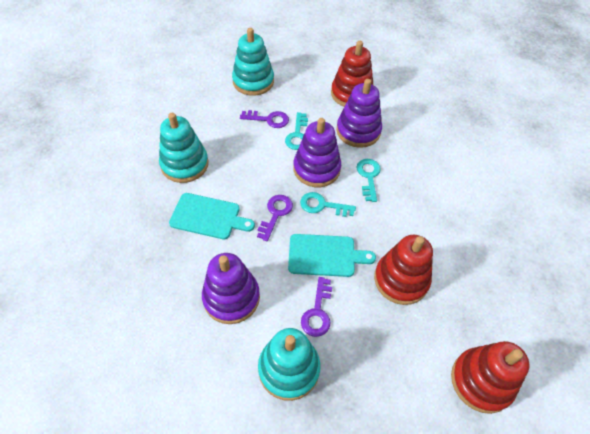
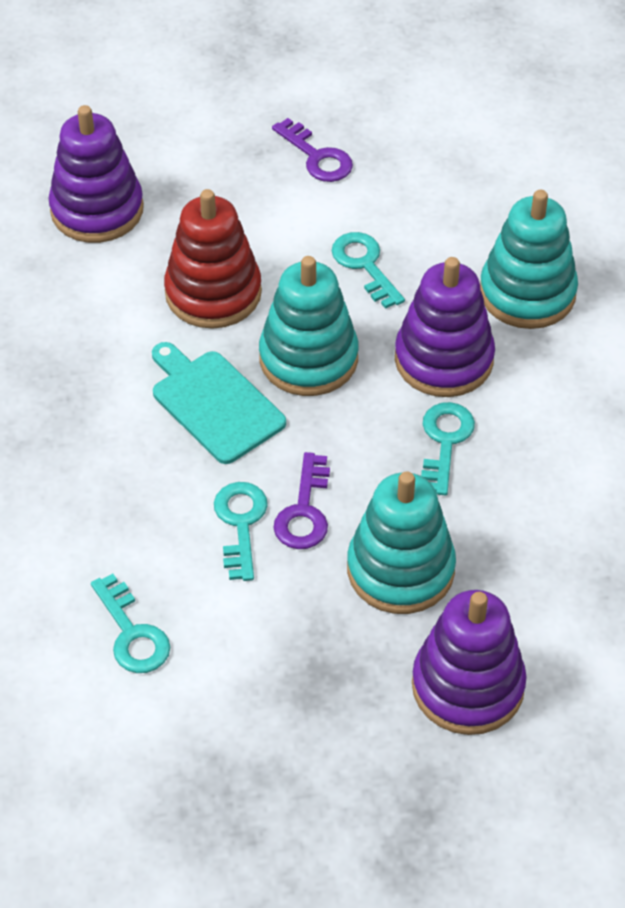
purple key: 3 -> 2
red stacking toy: 3 -> 1
turquoise cutting board: 2 -> 1
turquoise key: 3 -> 4

